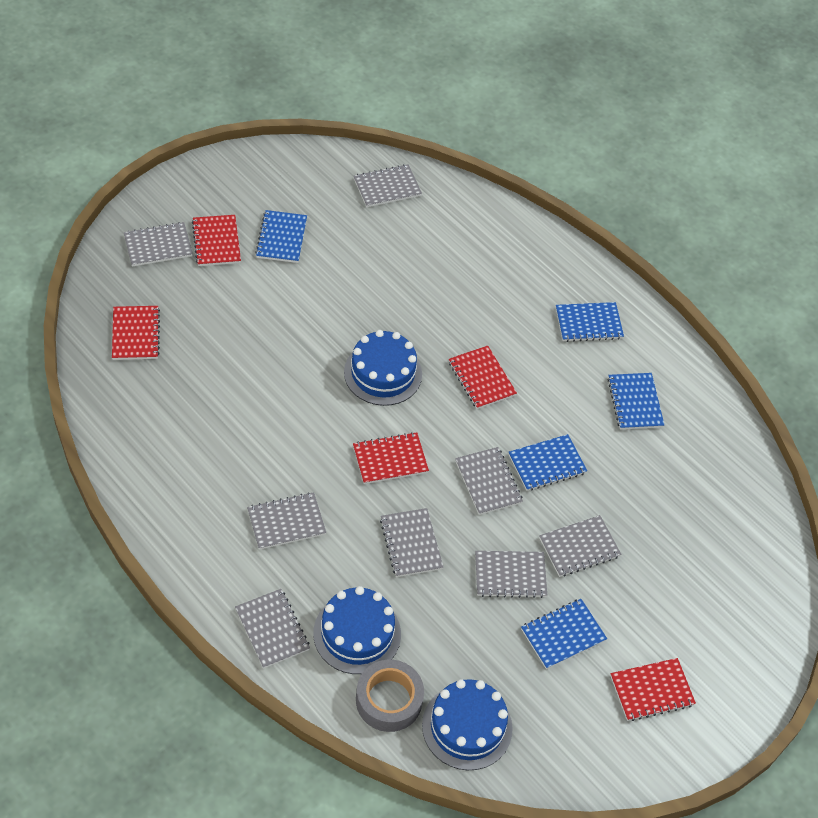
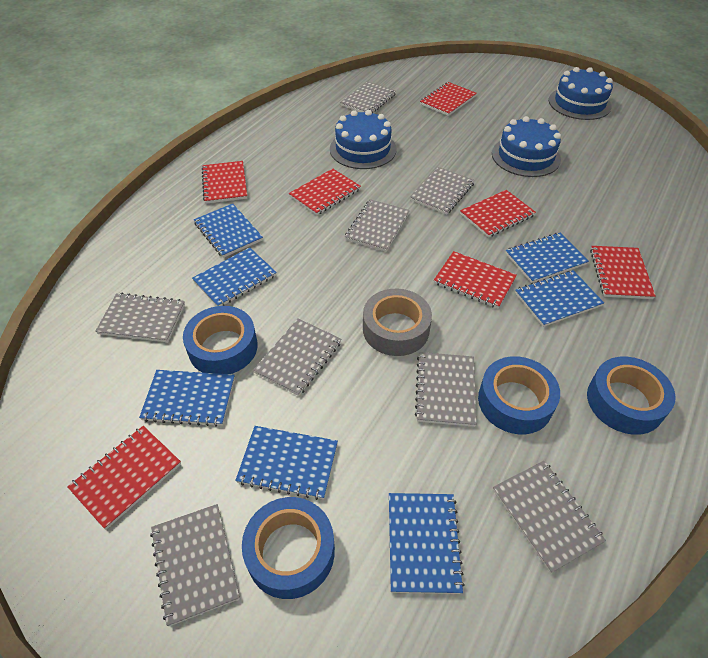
blue notebook: 5 -> 7
blue tape: 0 -> 4
red notebook: 5 -> 7

